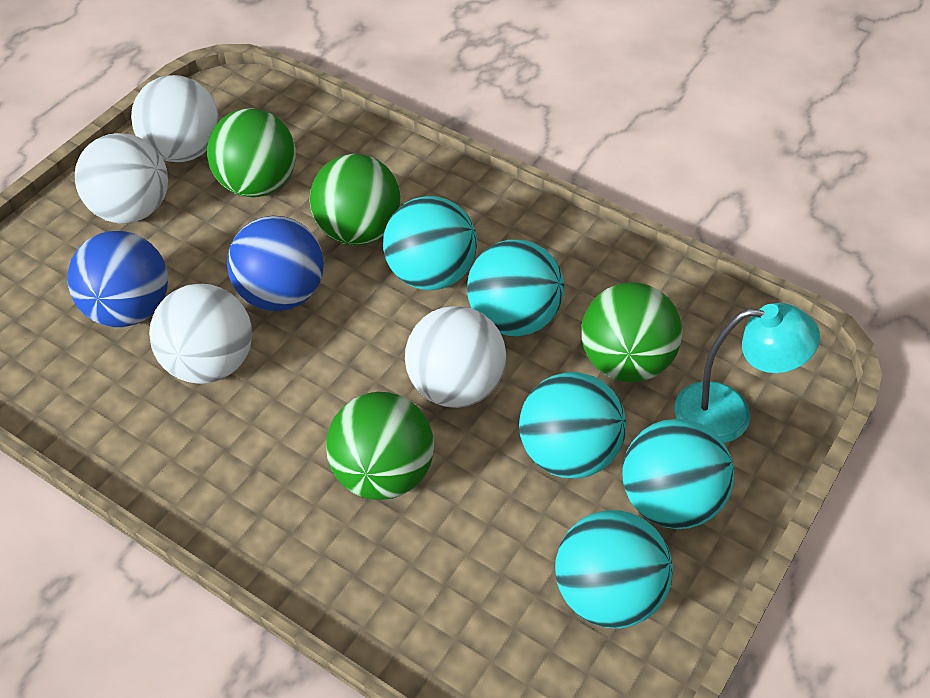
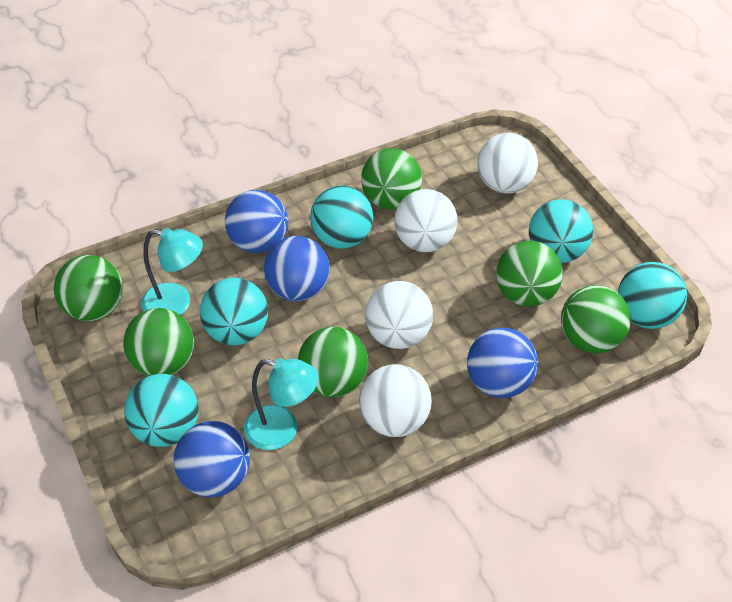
blue ball: 2 -> 4
green ball: 4 -> 6
turquoise lamp: 1 -> 2

